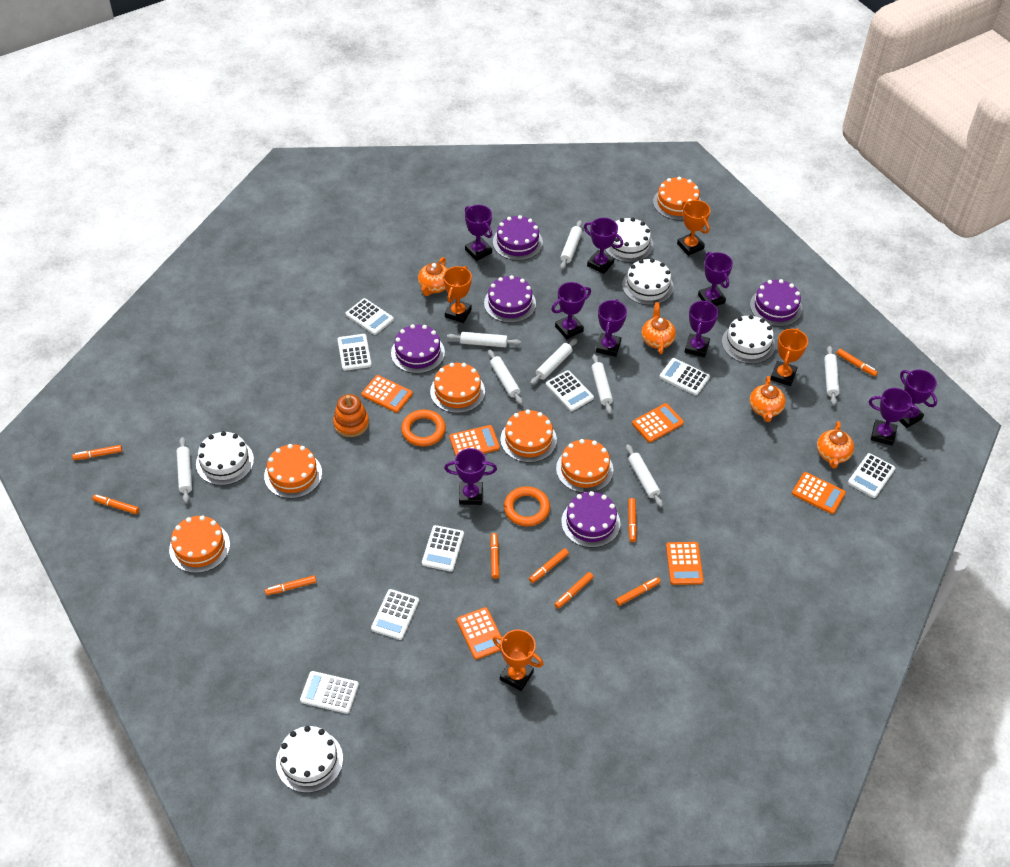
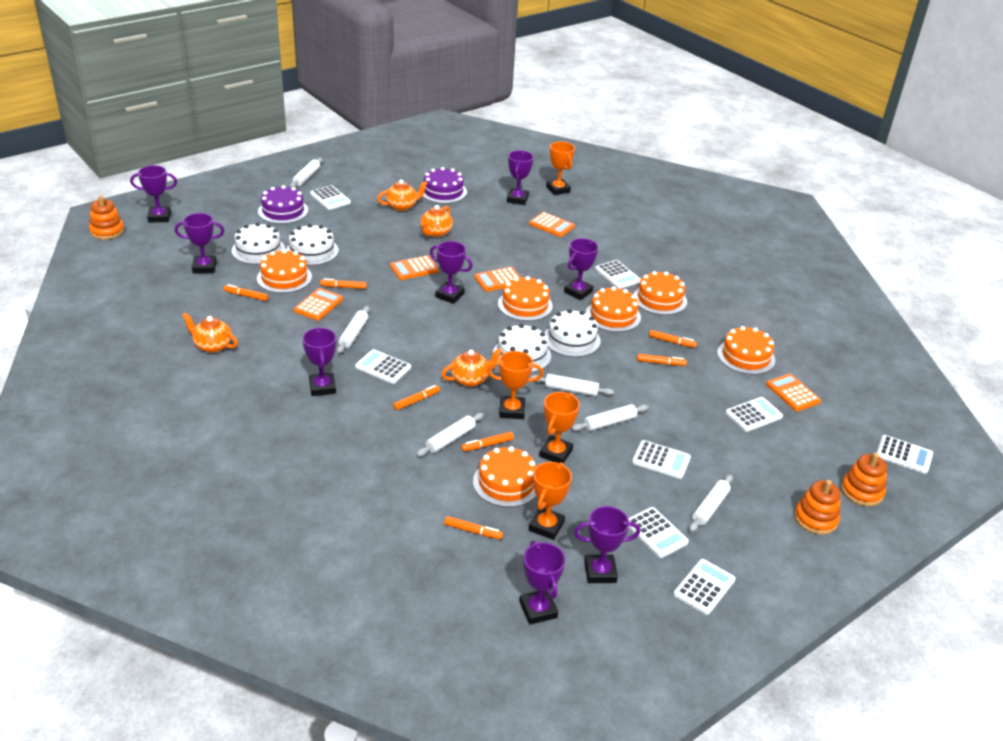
orange calculator: 6 -> 5
orange marker: 9 -> 7
orange ring: 2 -> 0
orange stacking toy: 1 -> 3
purple cake: 5 -> 2
purple trophy: 9 -> 8
white cake: 5 -> 4
white rolling pin: 8 -> 6

